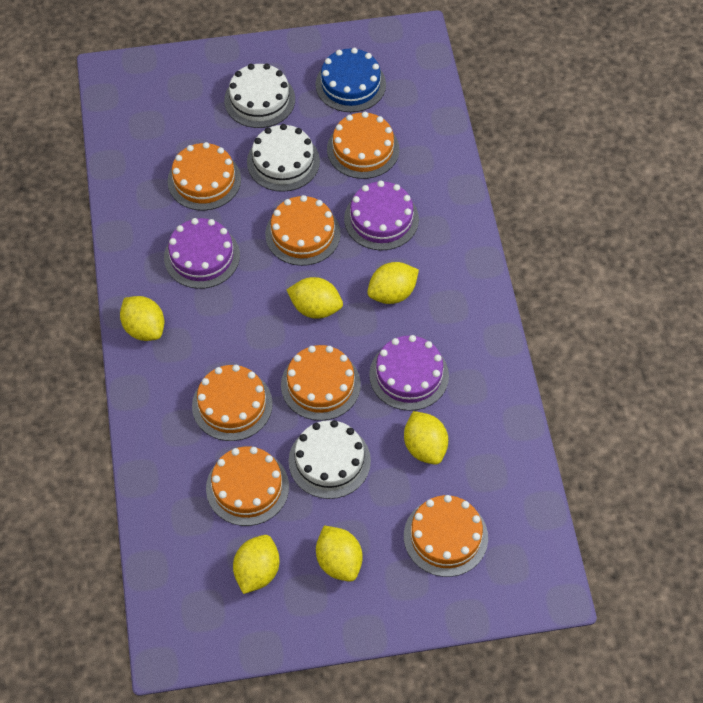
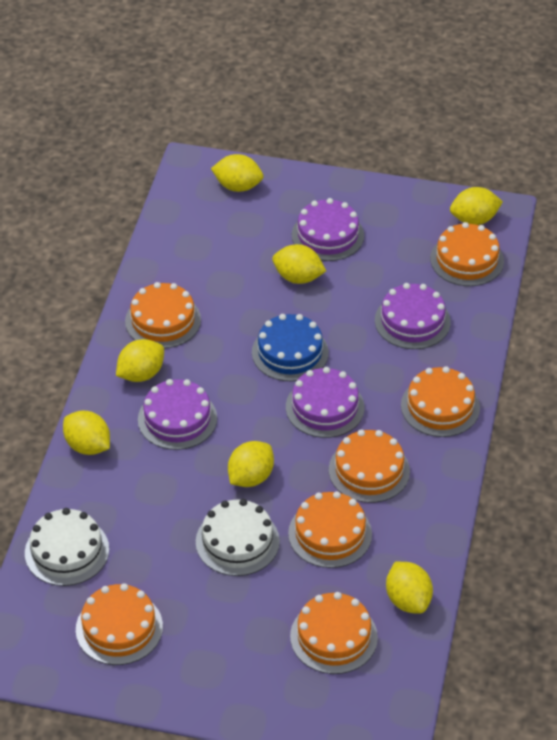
purple cake: 3 -> 4
white cake: 3 -> 2
yellow lemon: 6 -> 7

